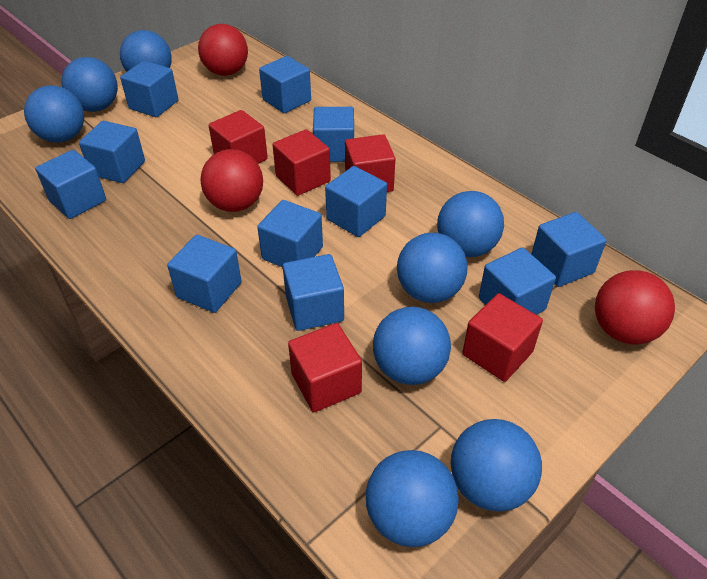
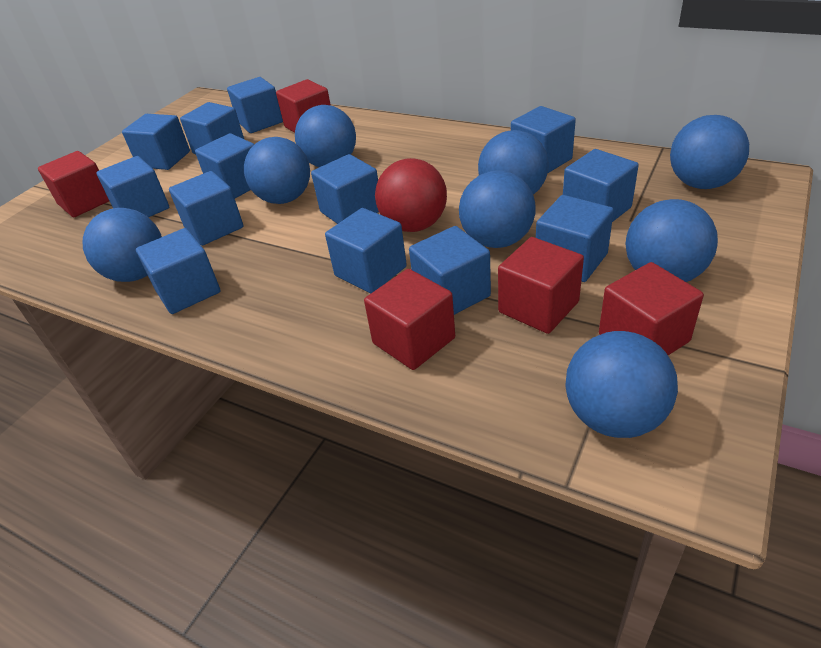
blue cube: 11 -> 13
red ball: 3 -> 1

